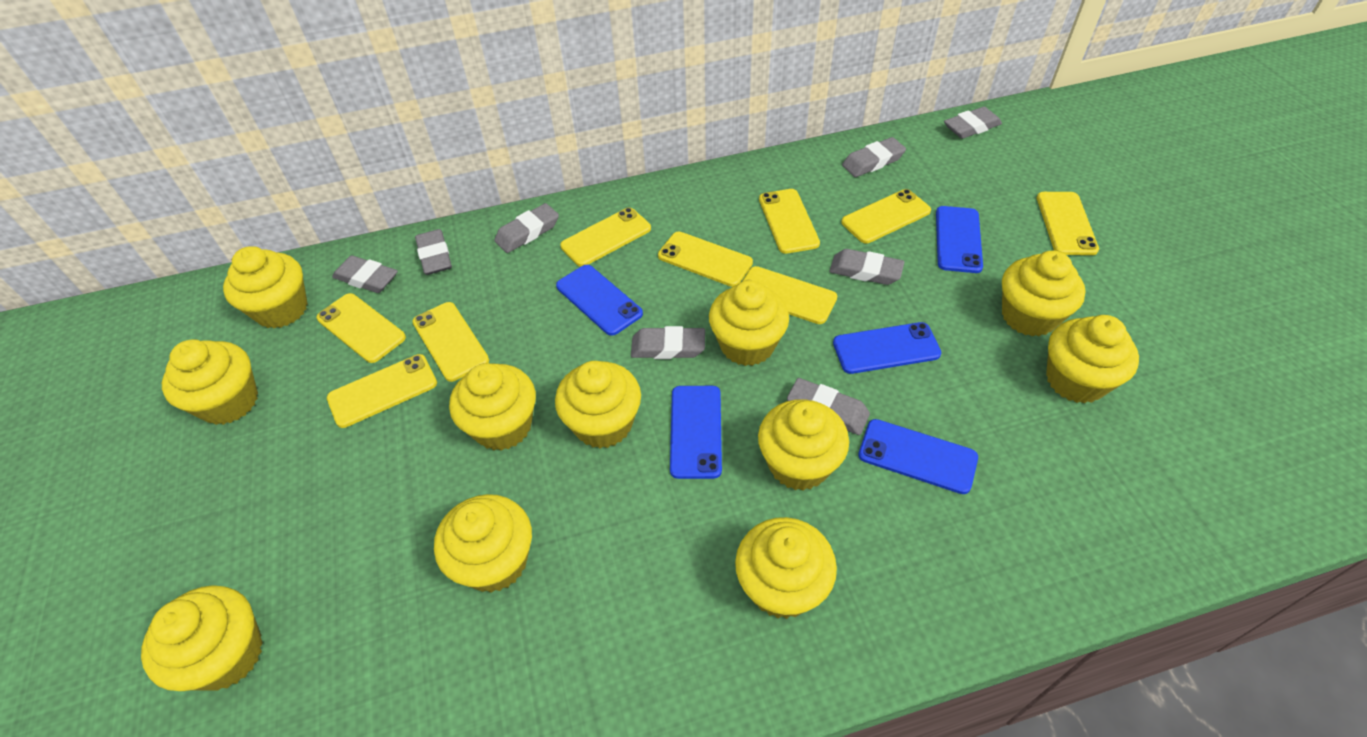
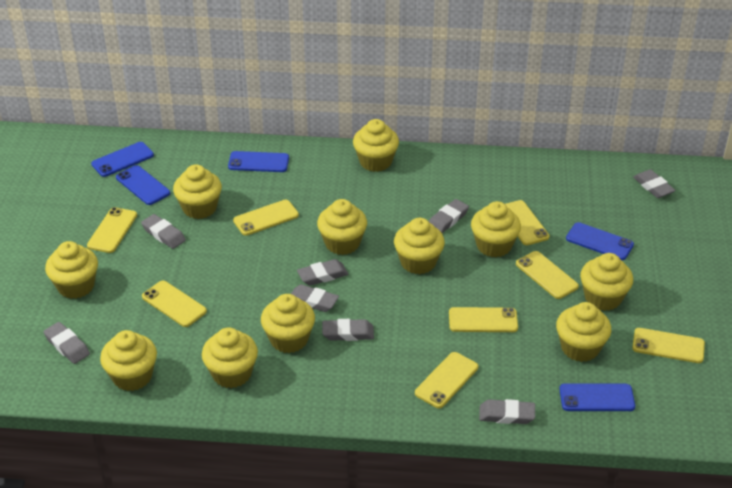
yellow phone: 9 -> 8

